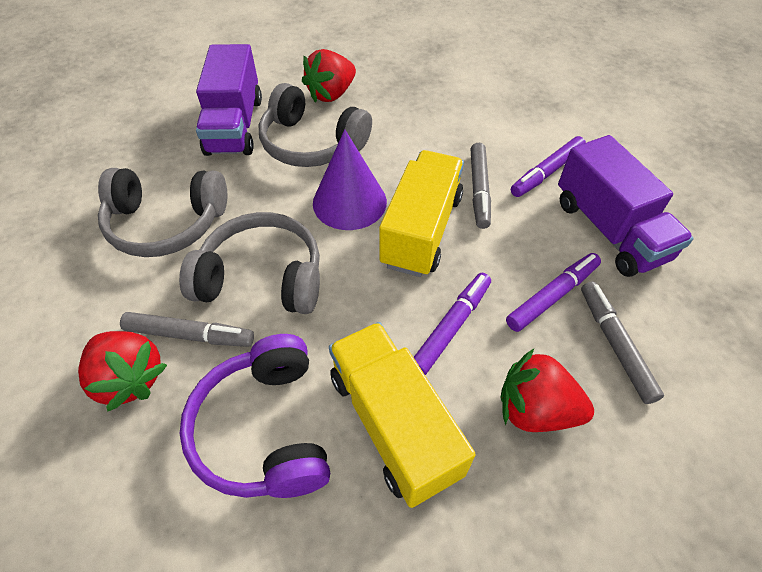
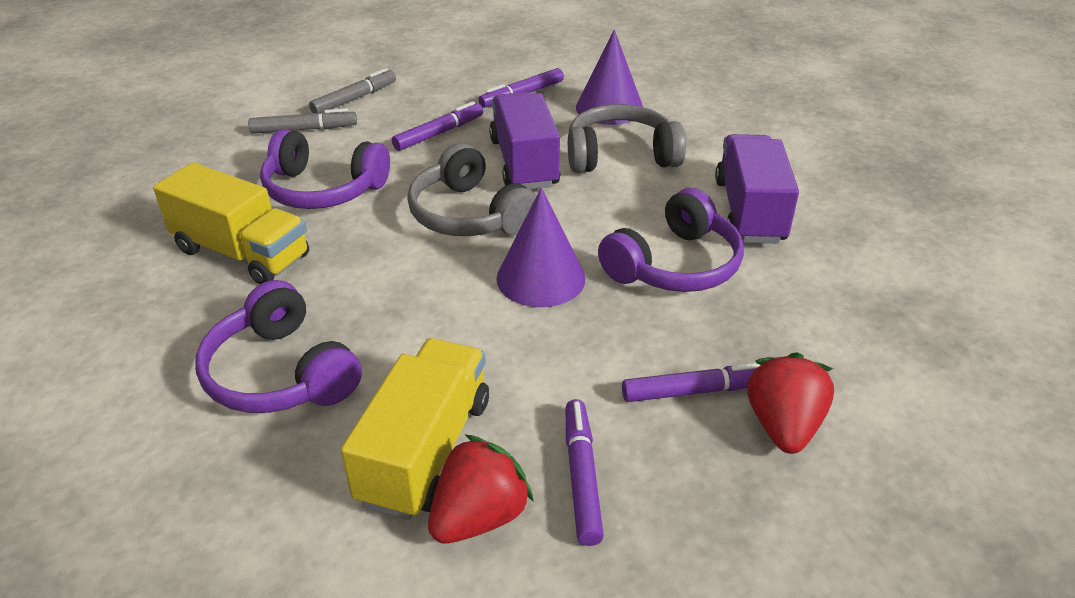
grey headphones: 3 -> 2
grey marker: 3 -> 2
purple cone: 1 -> 2
purple headphones: 1 -> 3
purple marker: 3 -> 4
red strawberry: 3 -> 2

